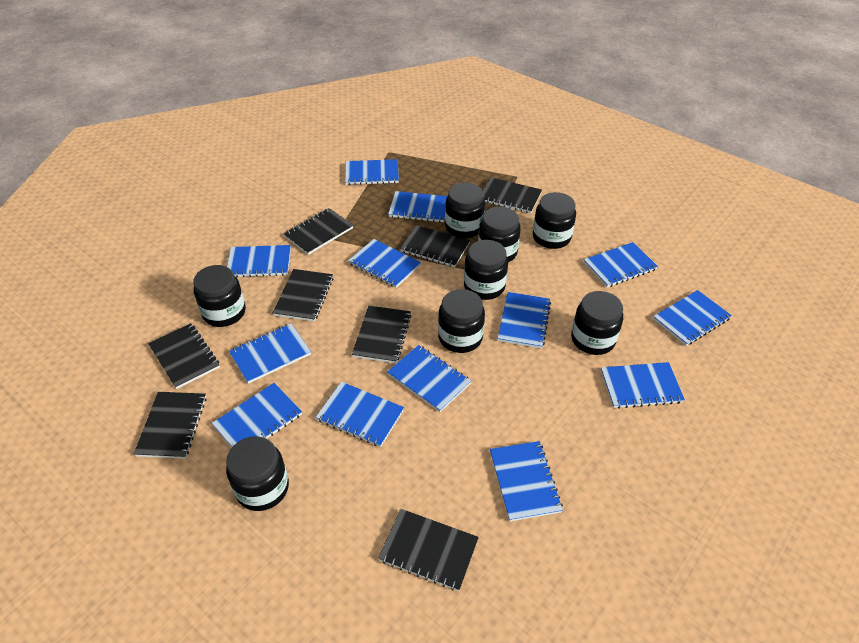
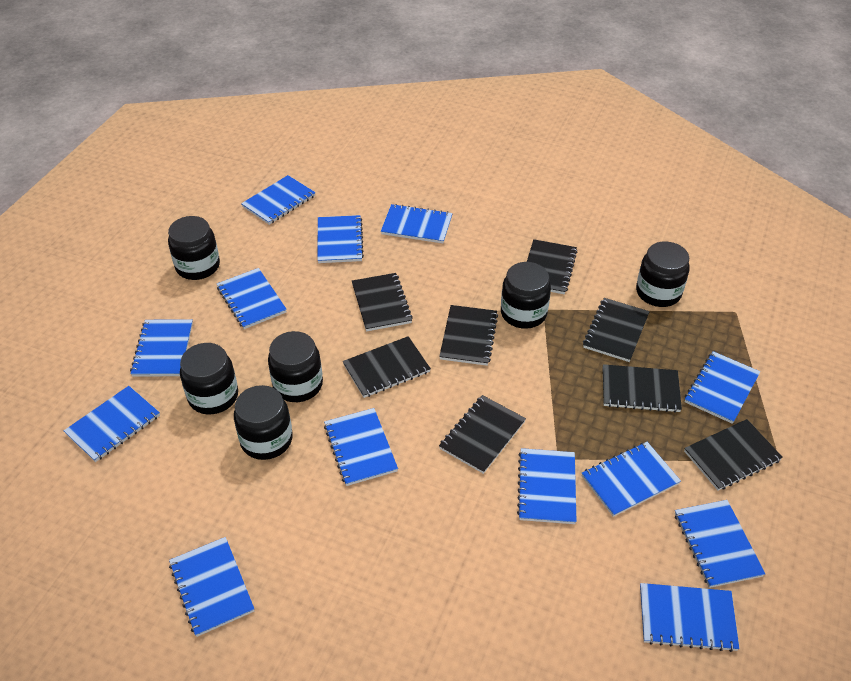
black jar: 8 -> 6

